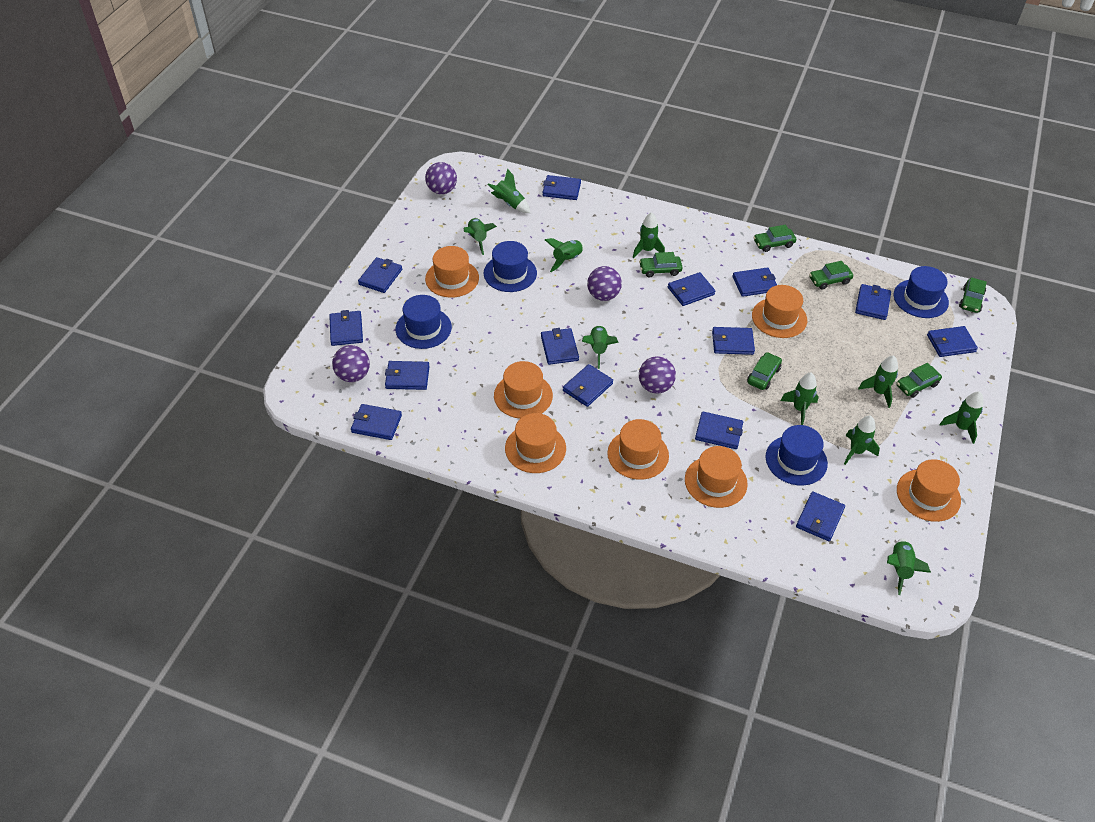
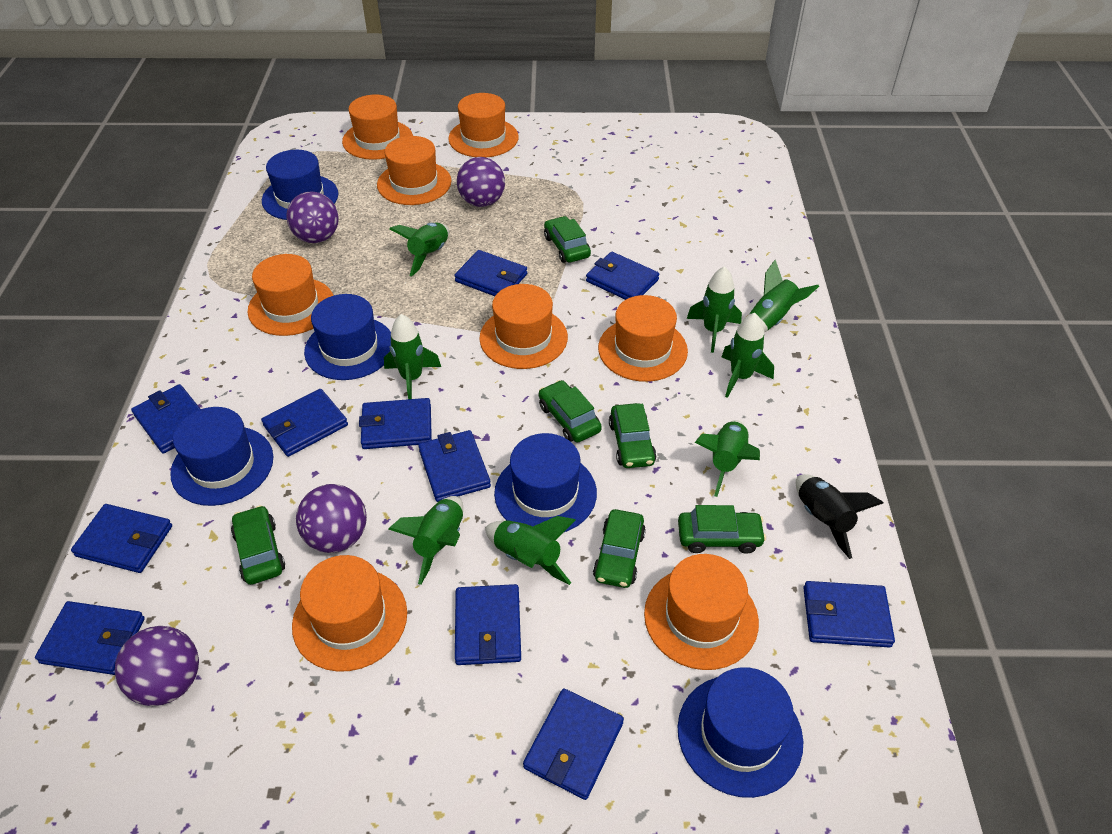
black rocket: 0 -> 1
blue hat: 4 -> 5
blue wallet: 14 -> 11
green rocket: 10 -> 8
orange hat: 7 -> 8

